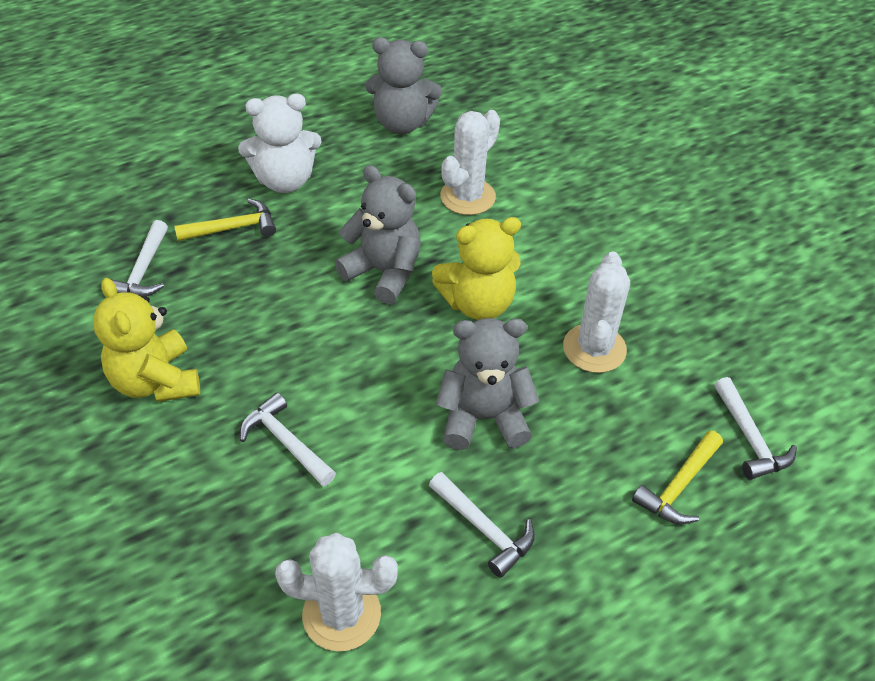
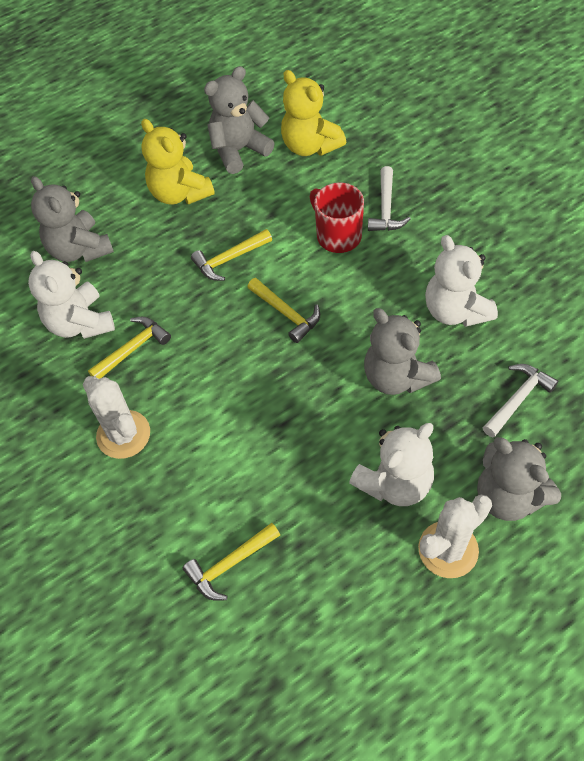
grey teddy bear: 3 -> 4
red mug: 0 -> 1
white cactus: 3 -> 2
white hammer: 4 -> 2
white teddy bear: 1 -> 3
yellow hammer: 2 -> 4

